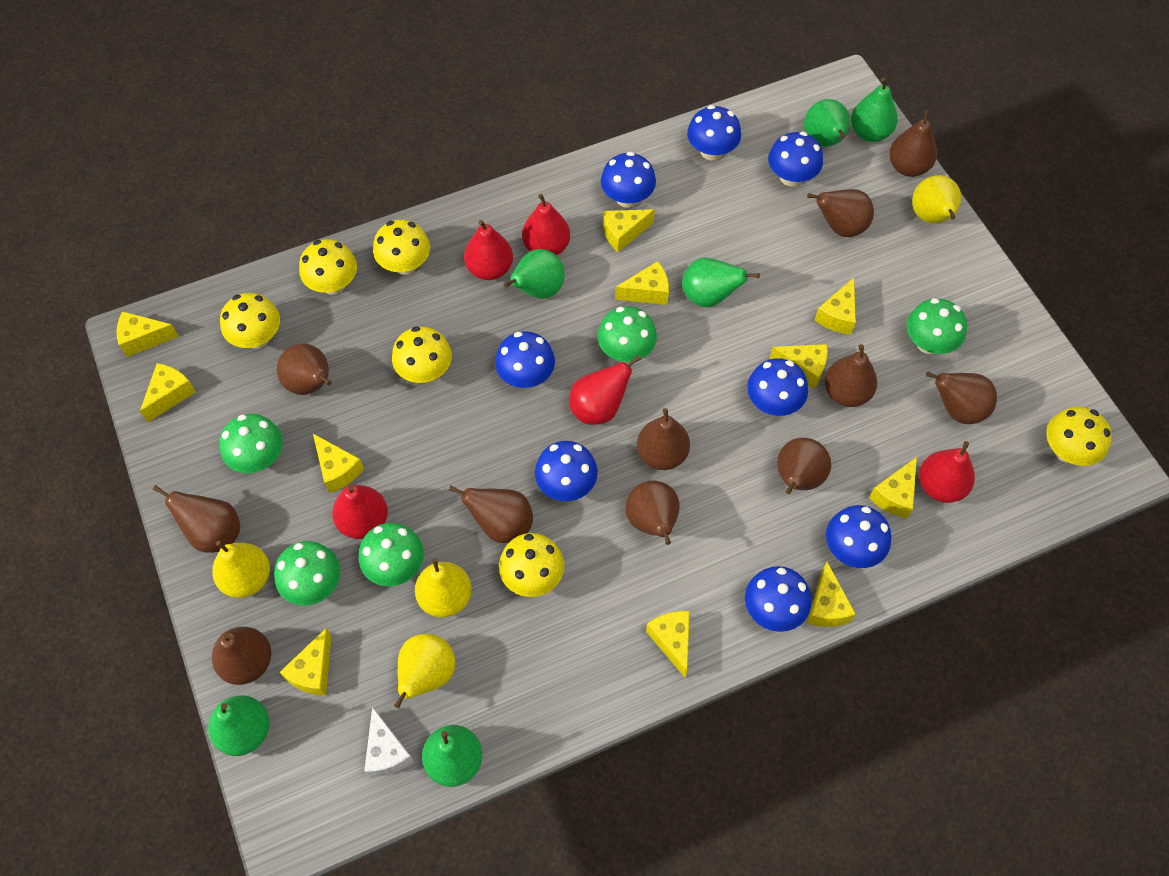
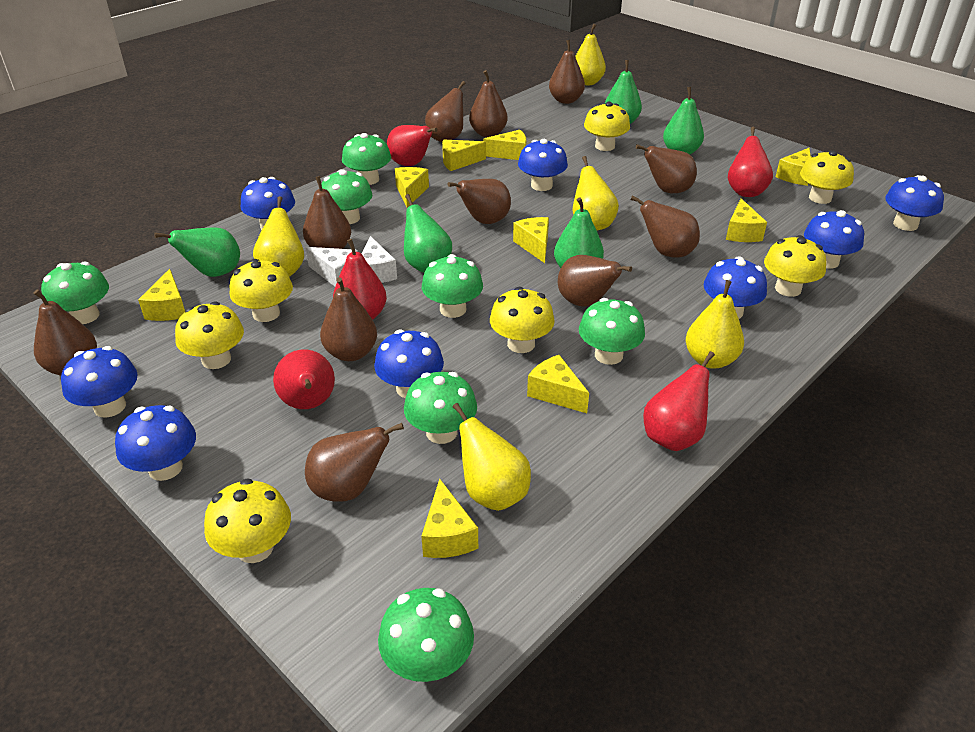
green mushroom: 5 -> 7
green pear: 6 -> 5
white cheese: 1 -> 2
yellow cheese: 11 -> 9
yellow mushroom: 6 -> 7
yellow pear: 4 -> 5

